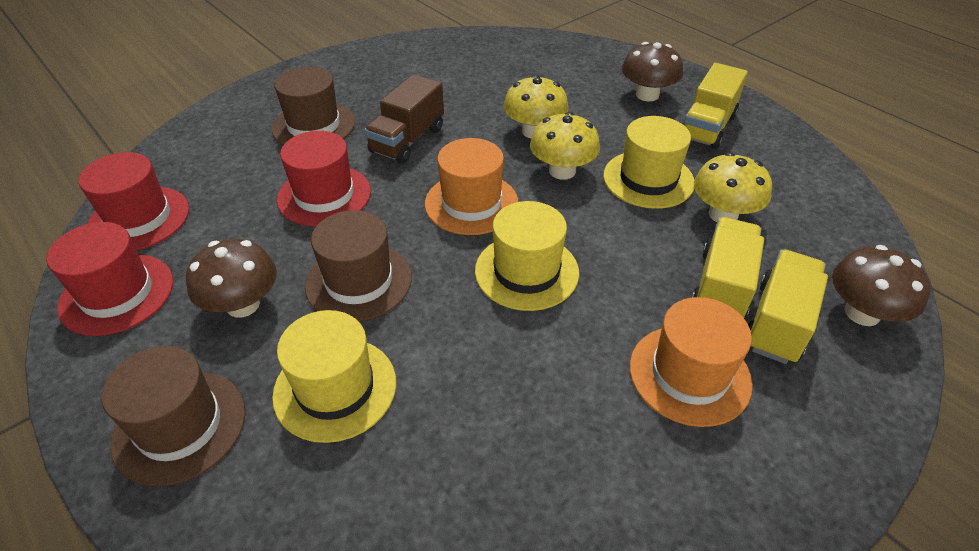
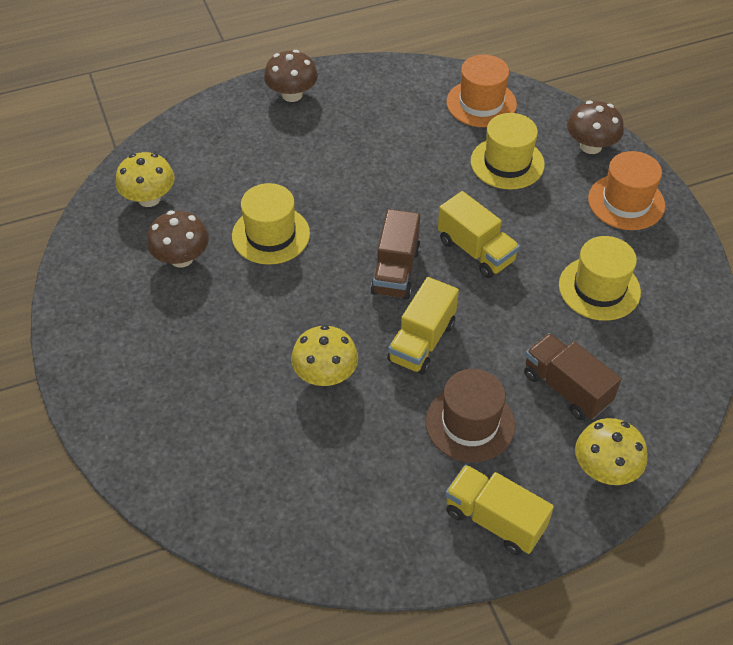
brown hat: 3 -> 1
brown truck: 1 -> 2
red hat: 3 -> 0

